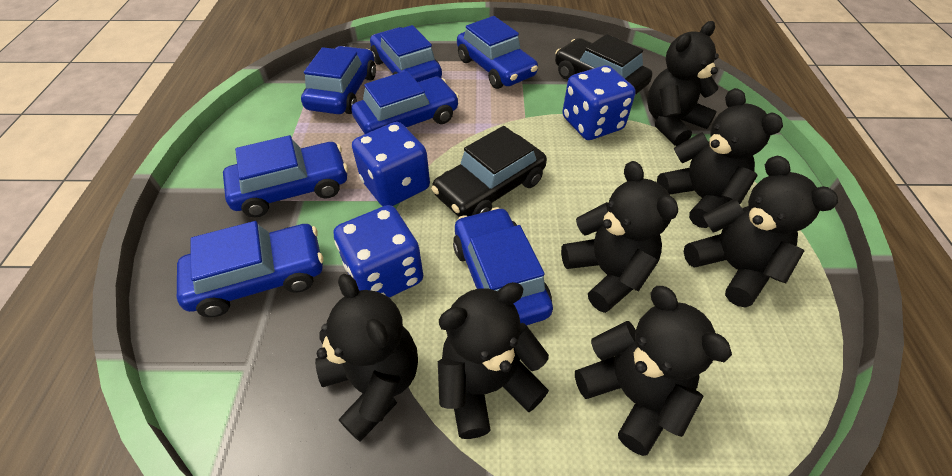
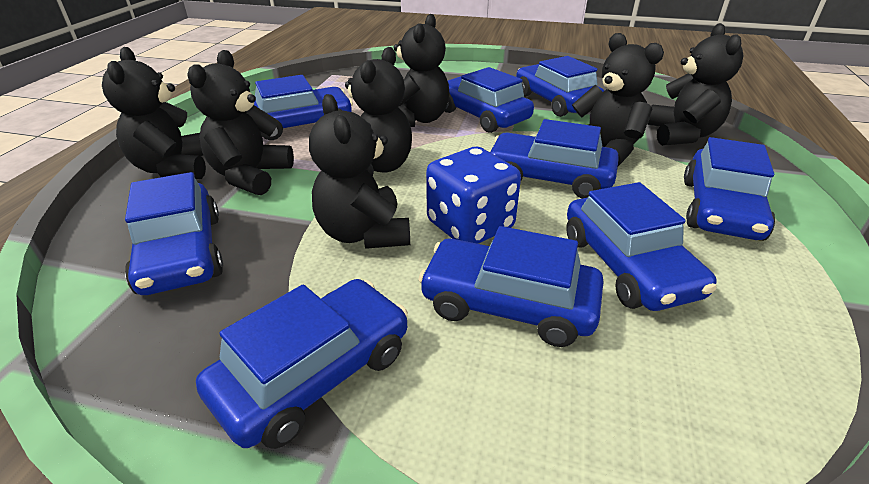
black car: 2 -> 0
blue car: 7 -> 9
blue dice: 3 -> 1

